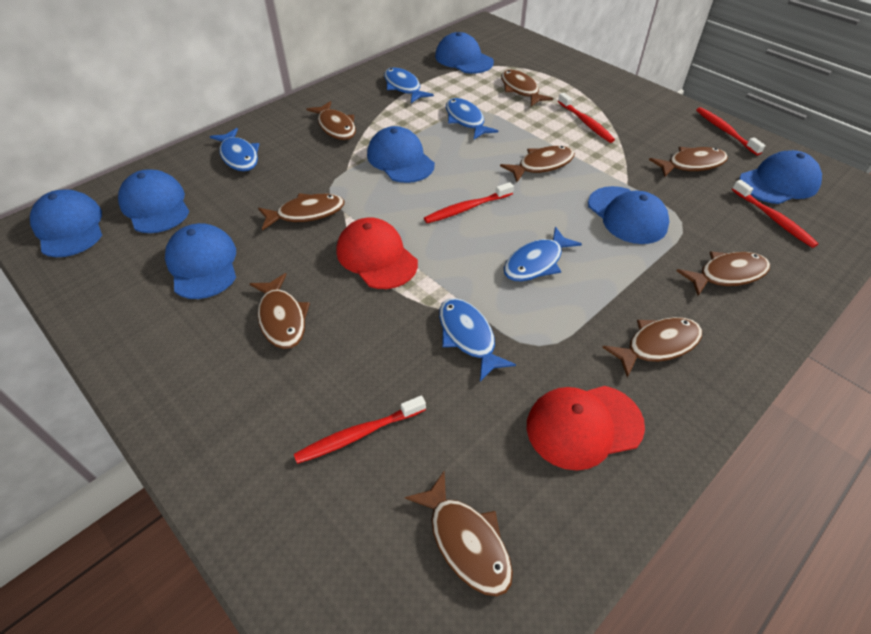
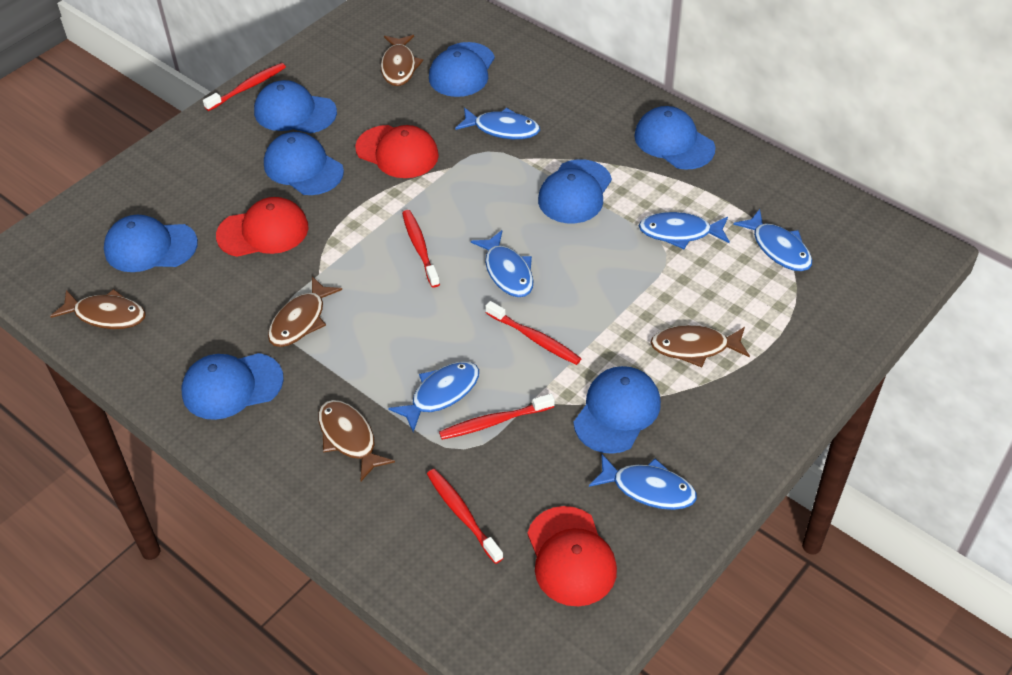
blue cap: 7 -> 8
blue fish: 5 -> 6
brown fish: 9 -> 5
red cap: 2 -> 3

